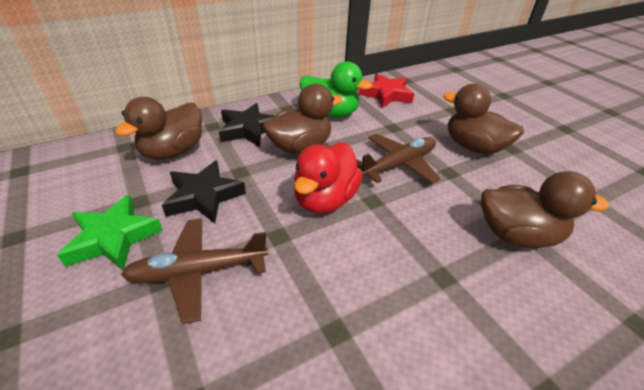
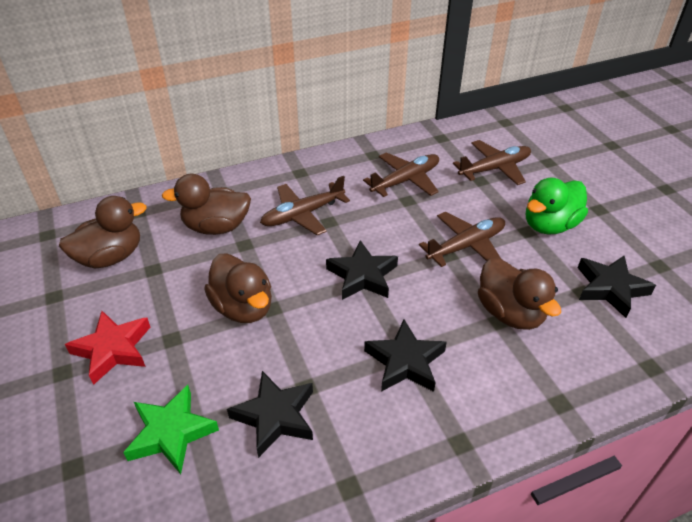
black star: 2 -> 4
brown plane: 2 -> 4
red duck: 1 -> 0

